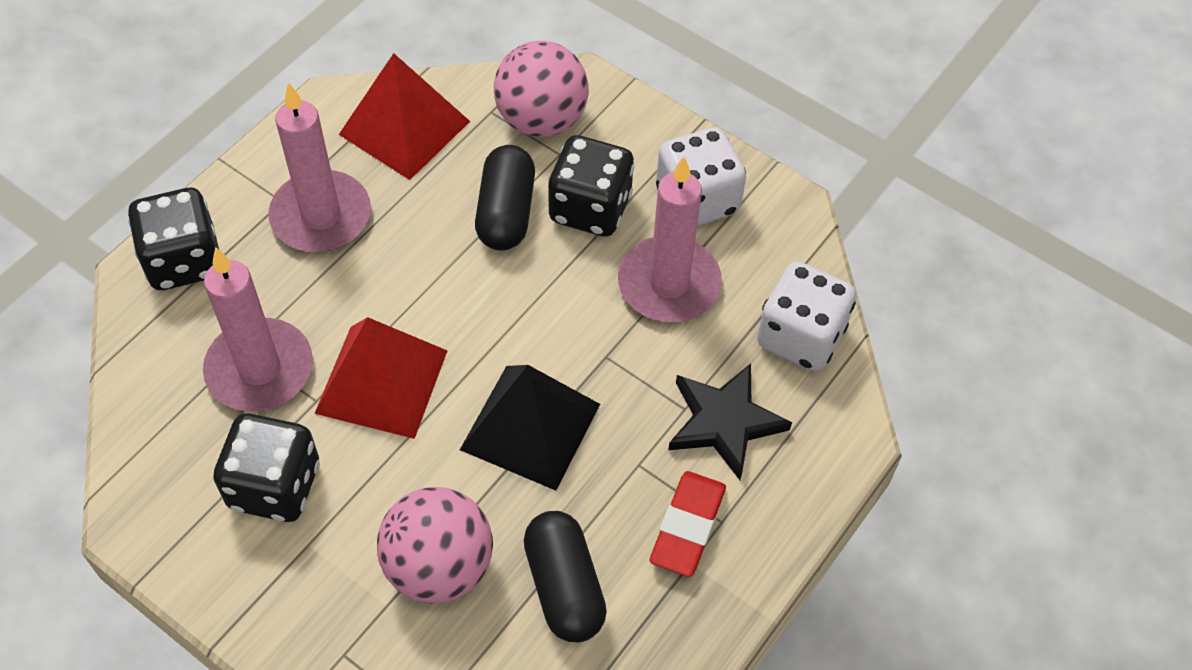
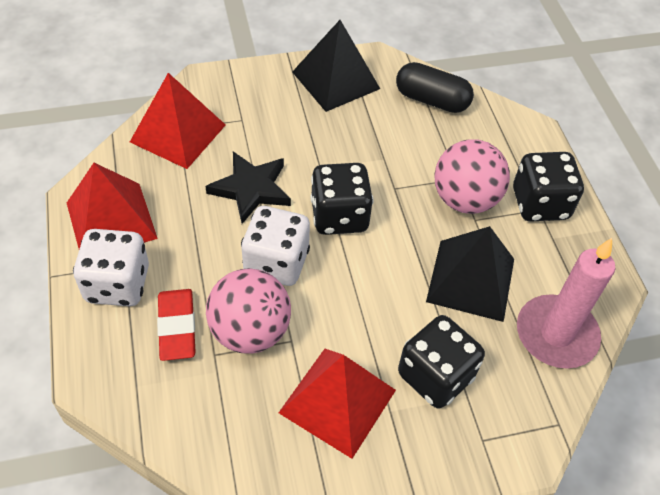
black capsule: 2 -> 1
black pyramid: 1 -> 2
pink candle: 3 -> 1
red pyramid: 2 -> 3

